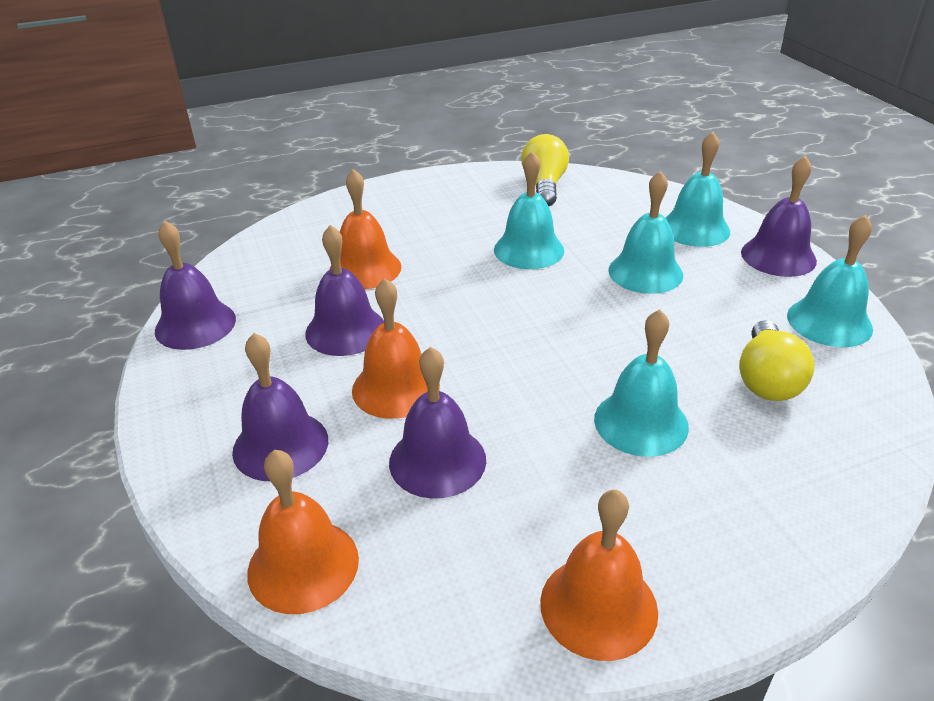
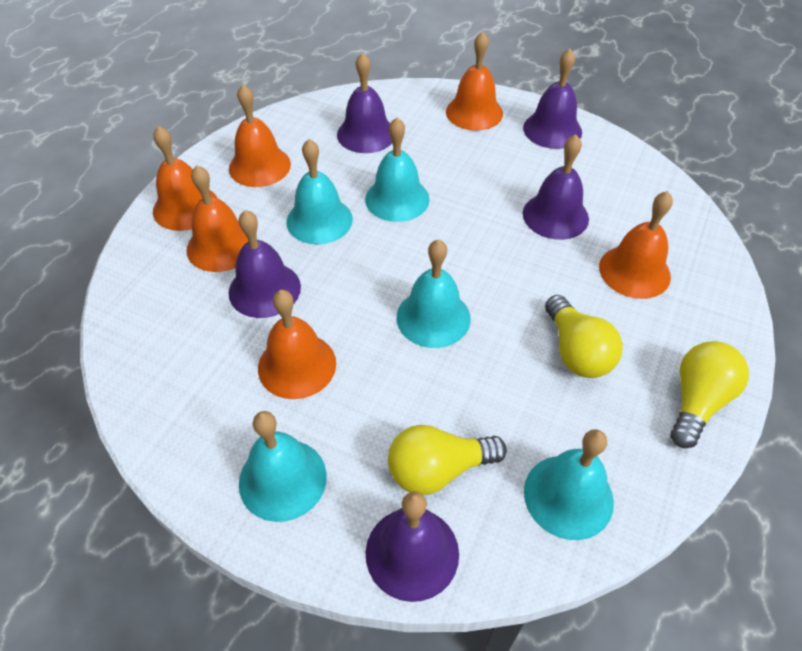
orange bell: 4 -> 6
yellow light bulb: 2 -> 3

